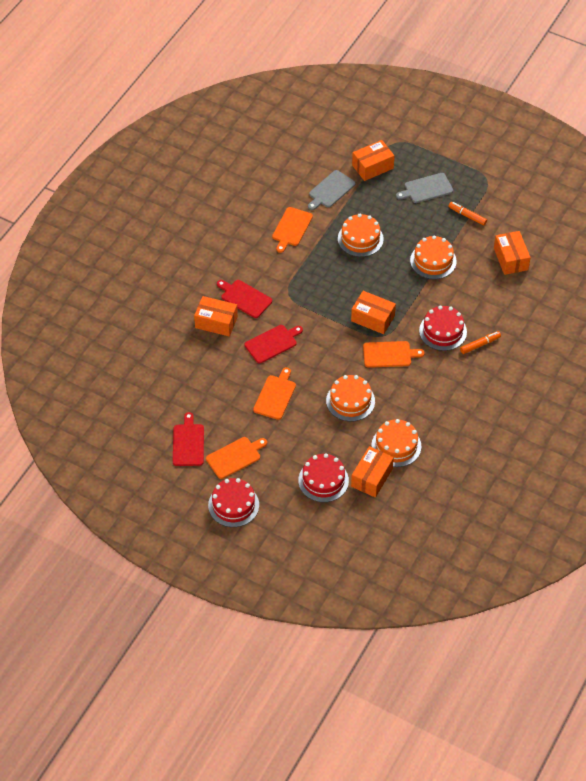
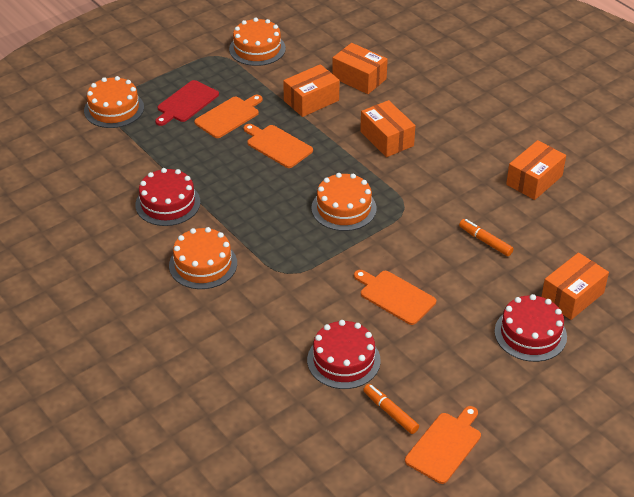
grey cutting board: 2 -> 0
red cutting board: 3 -> 1

